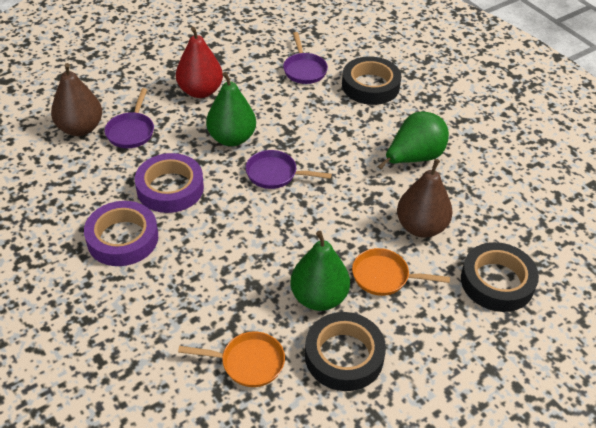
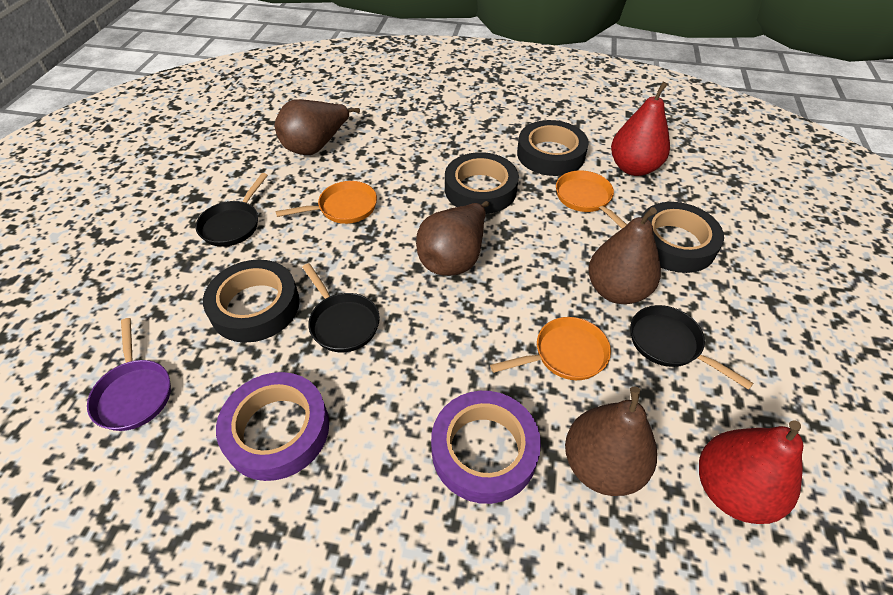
black pan: 0 -> 3
black tape: 3 -> 4
brown pear: 2 -> 4
green pear: 3 -> 0
orange pan: 2 -> 3
purple pan: 3 -> 1
red pear: 1 -> 2

